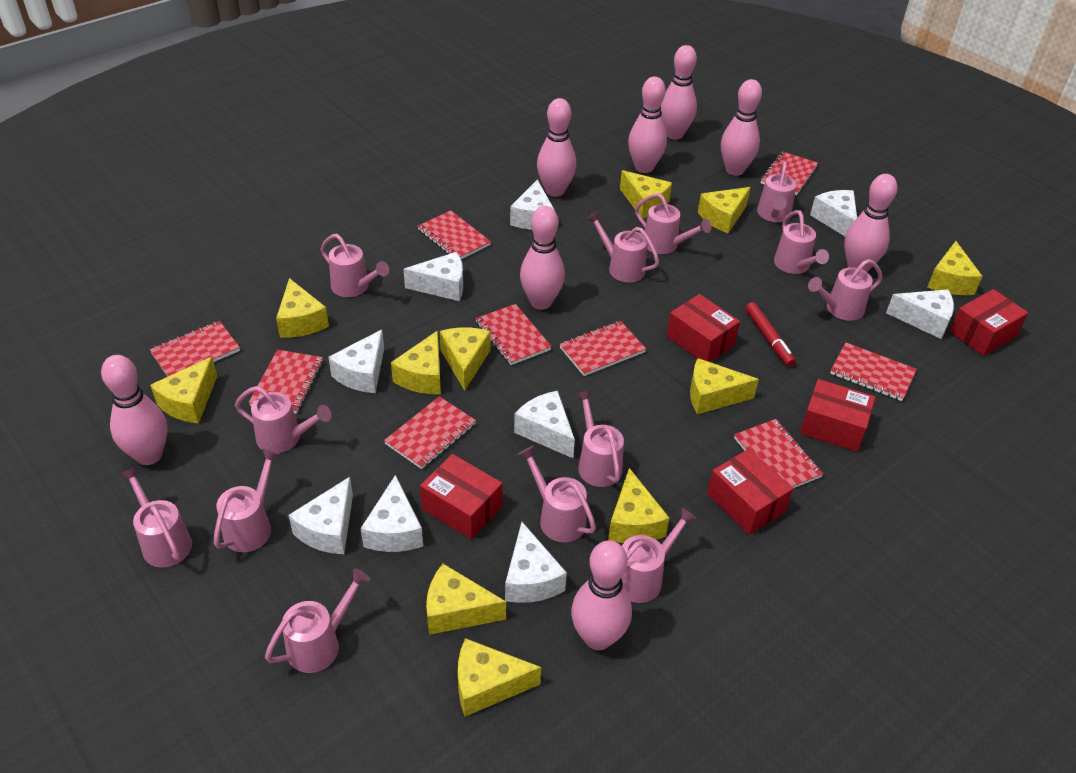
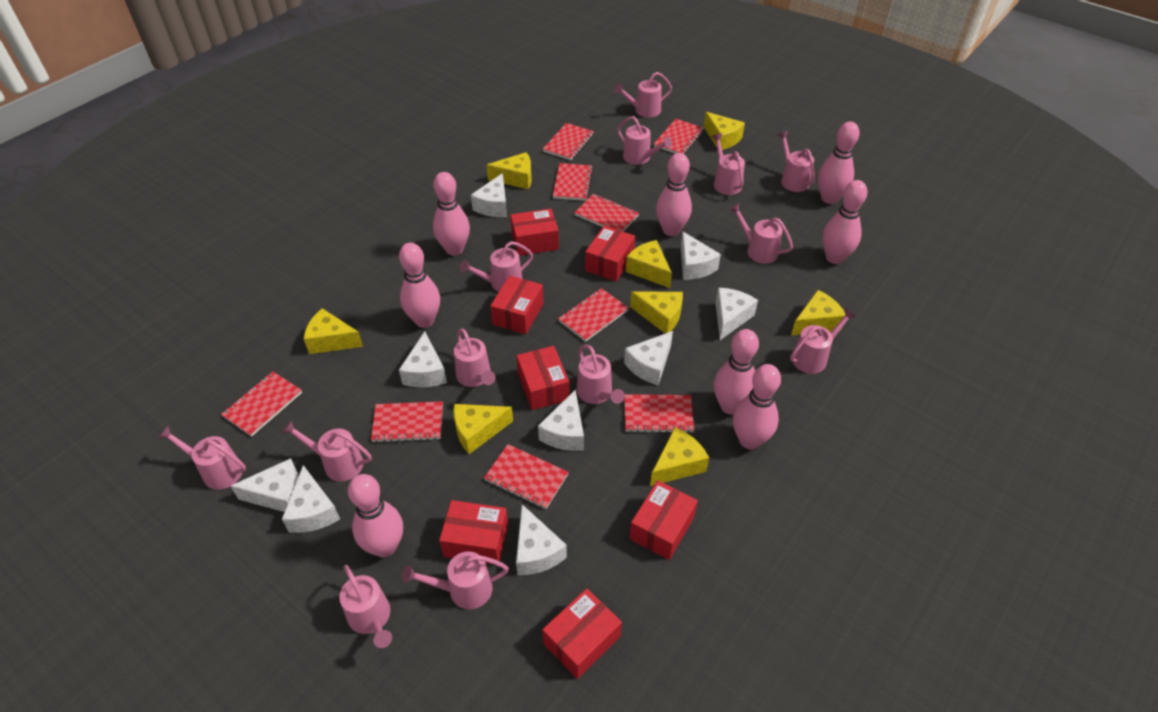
red box: 5 -> 7
red marker: 1 -> 0
yellow cheese: 11 -> 8

